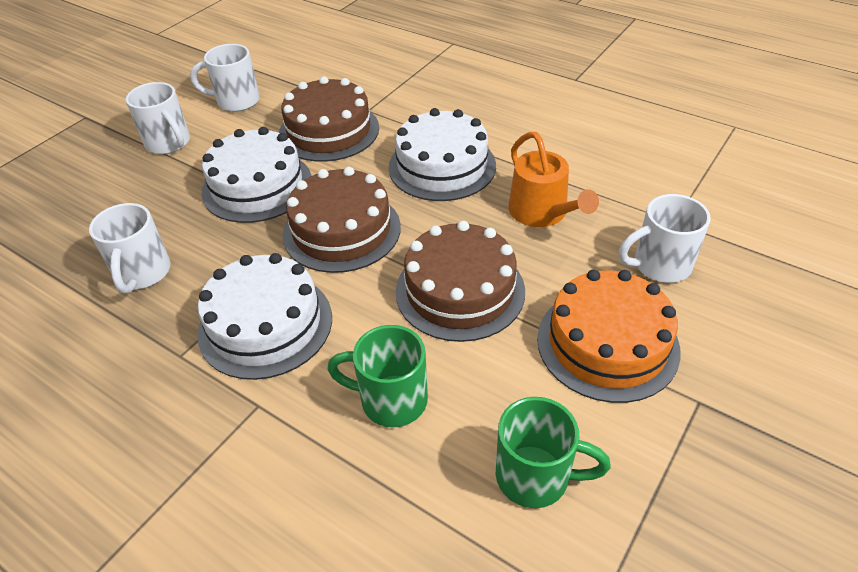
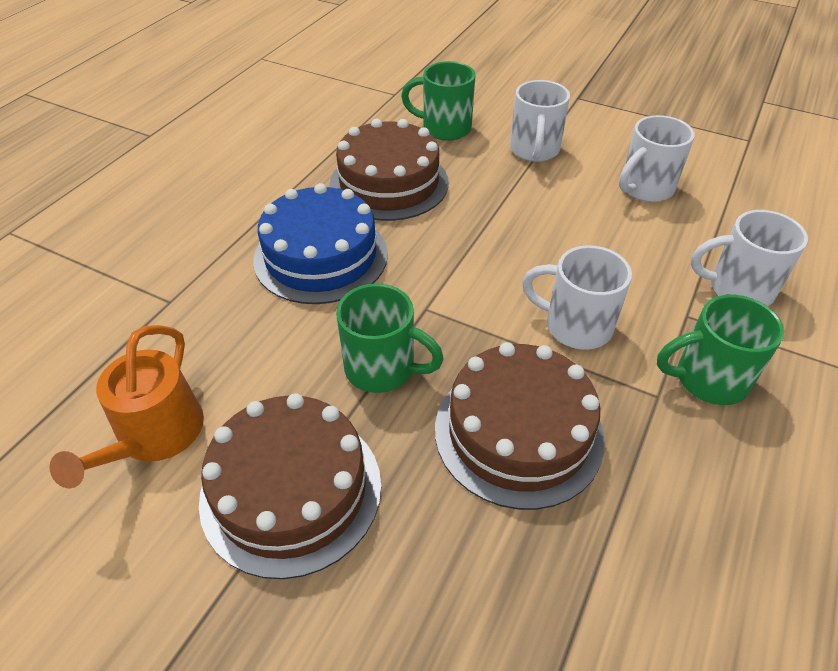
blue cake: 0 -> 1
green mug: 2 -> 3
orange cake: 1 -> 0
white cake: 3 -> 0

